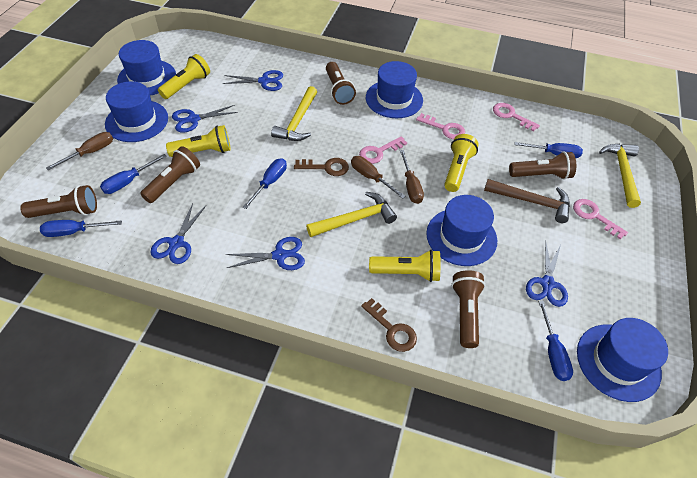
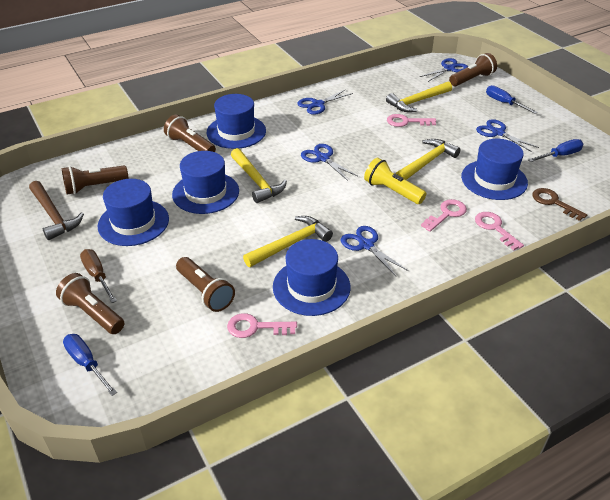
blue screwdriver: 5 -> 3
brown key: 2 -> 1
brown screwdriver: 3 -> 1
yellow flashlight: 4 -> 1
yellow hammer: 3 -> 4

